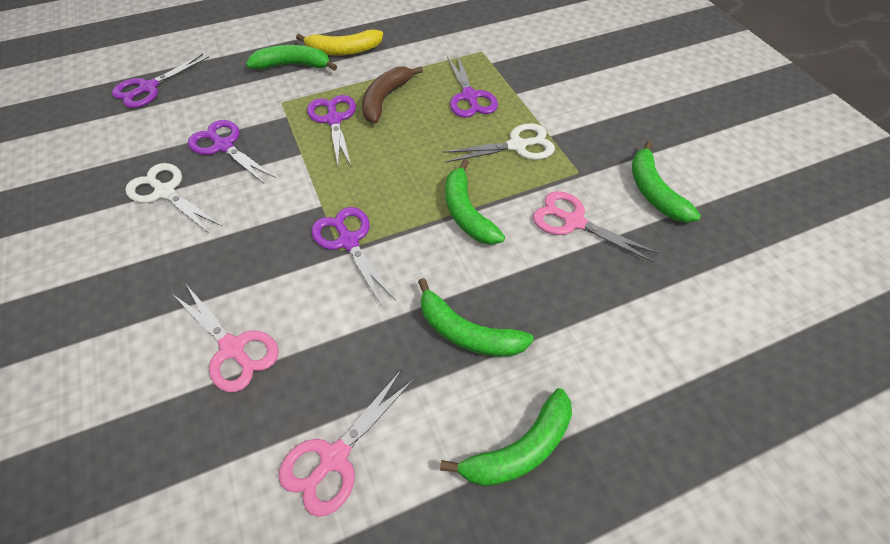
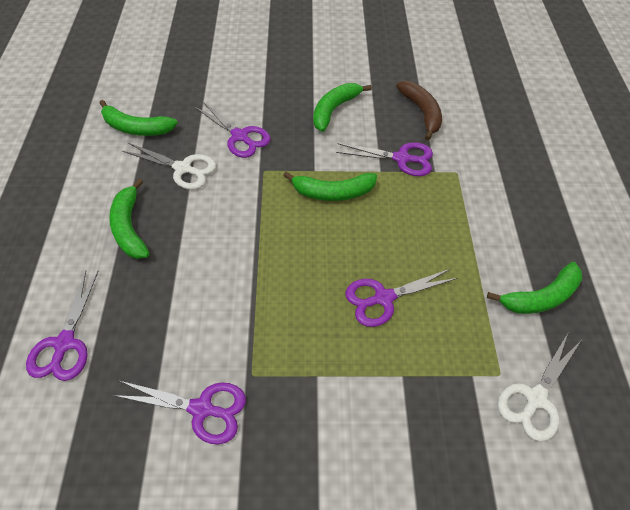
pink scissors: 3 -> 0
yellow banana: 1 -> 0

